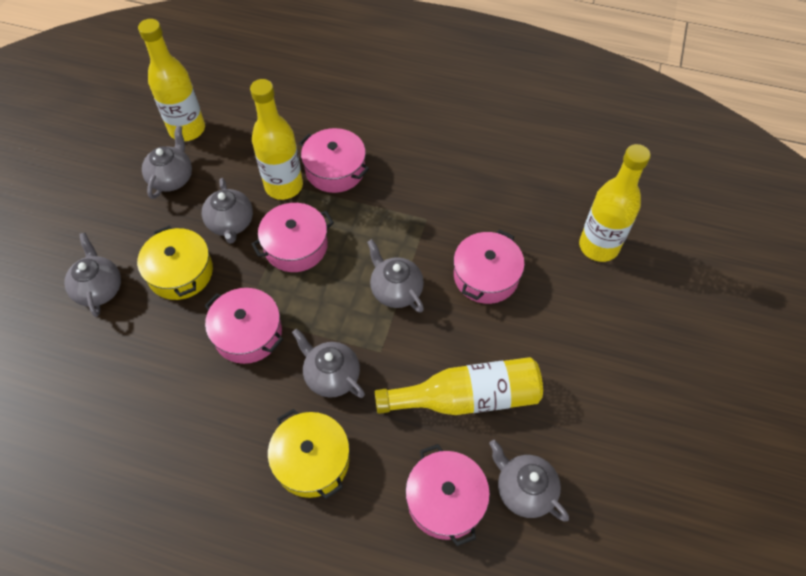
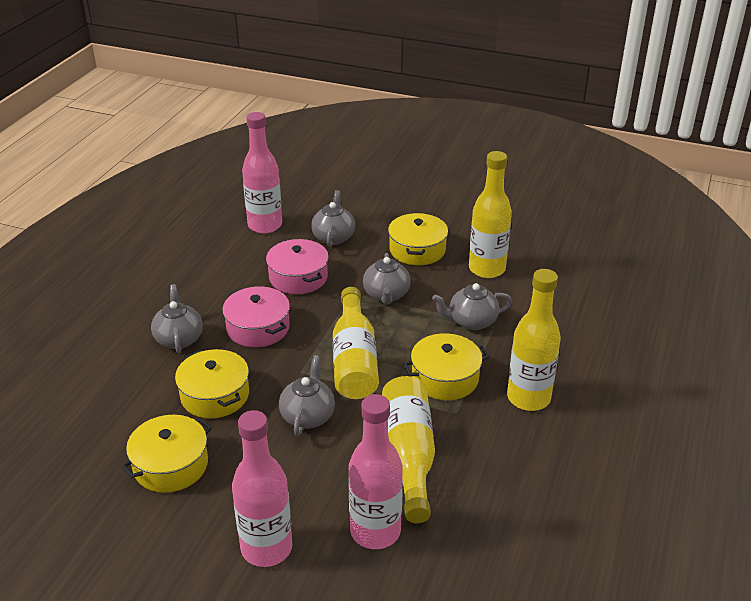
grey teapot: 6 -> 5
pink bottle: 0 -> 3
pink pot: 5 -> 2
yellow pot: 2 -> 4

